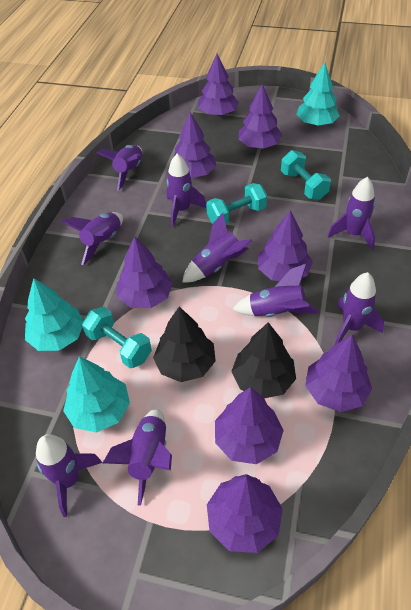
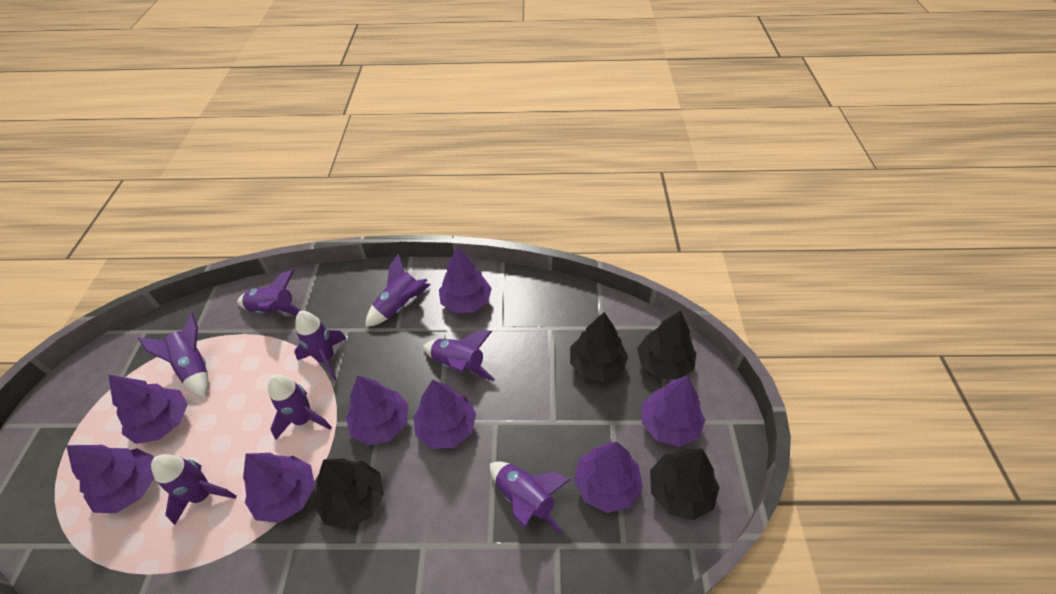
black tree: 2 -> 4
purple rocket: 9 -> 8
turquoise dumbbell: 3 -> 0
turquoise tree: 3 -> 0

